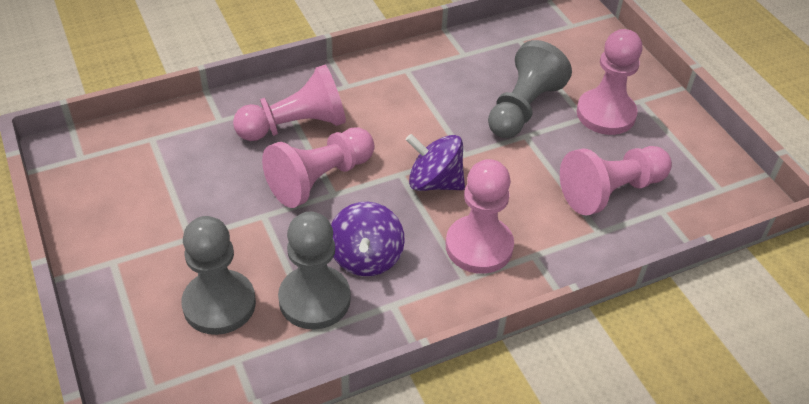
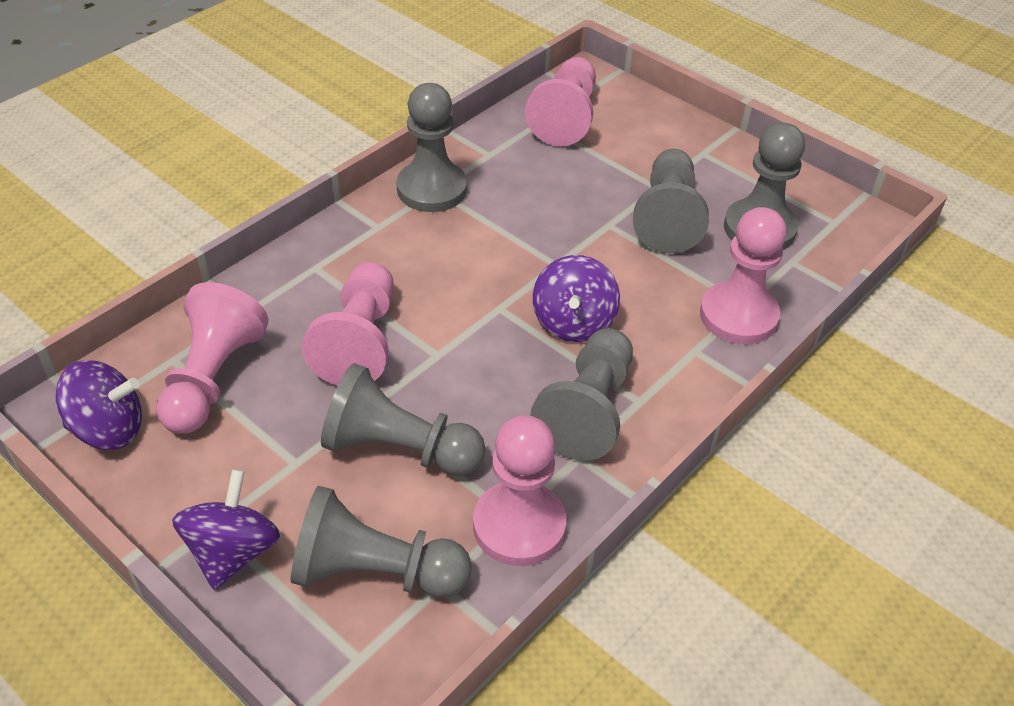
grey pawn: 3 -> 6
purple spinning top: 2 -> 3

